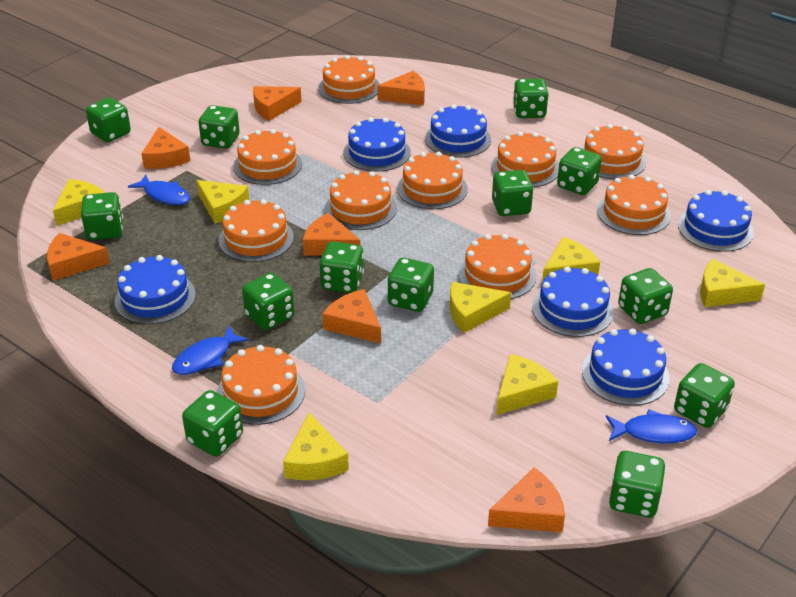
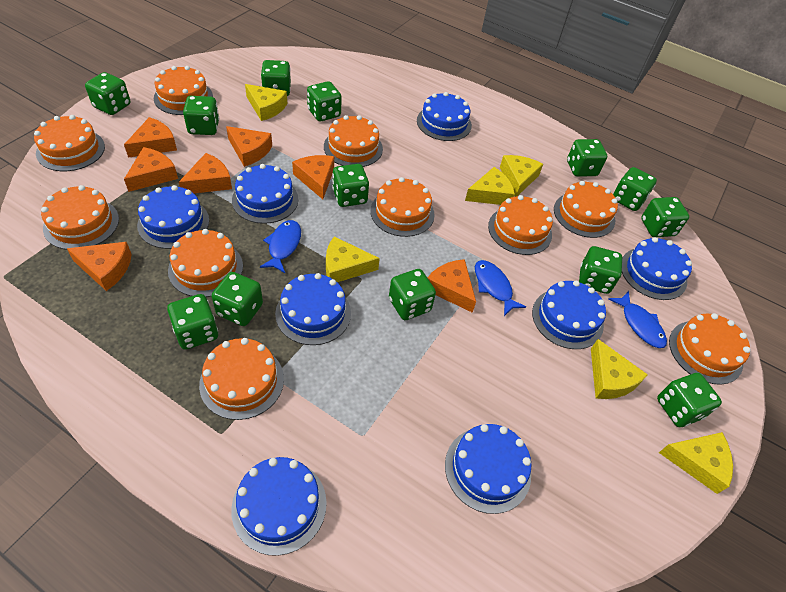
blue cake: 6 -> 8
yellow cheese: 7 -> 6

